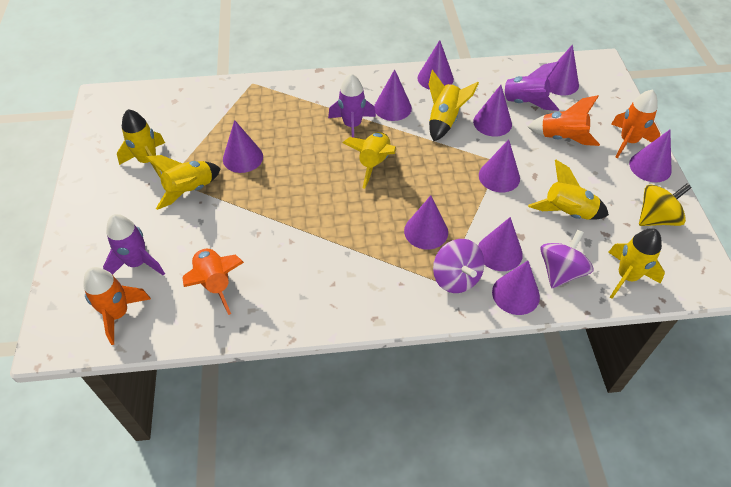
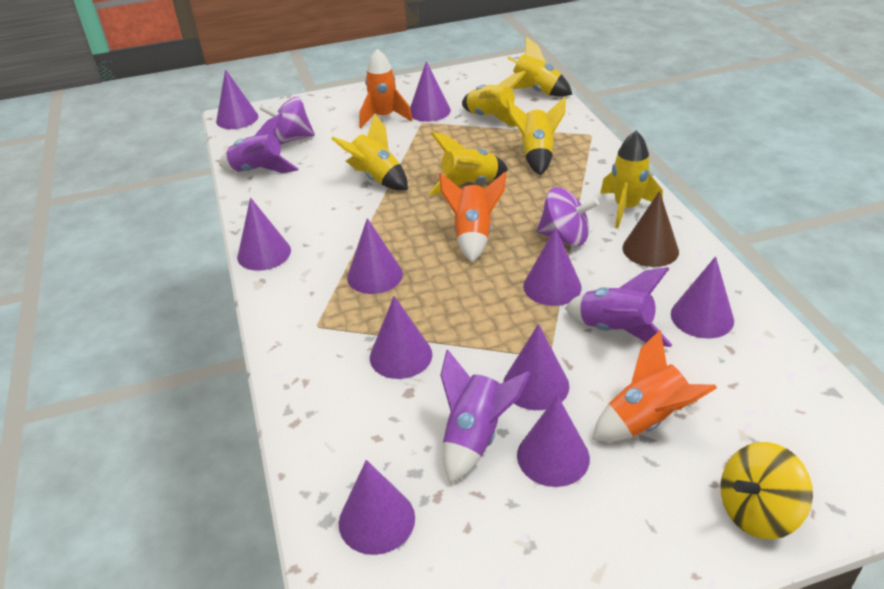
brown cone: 0 -> 1
orange rocket: 4 -> 3

